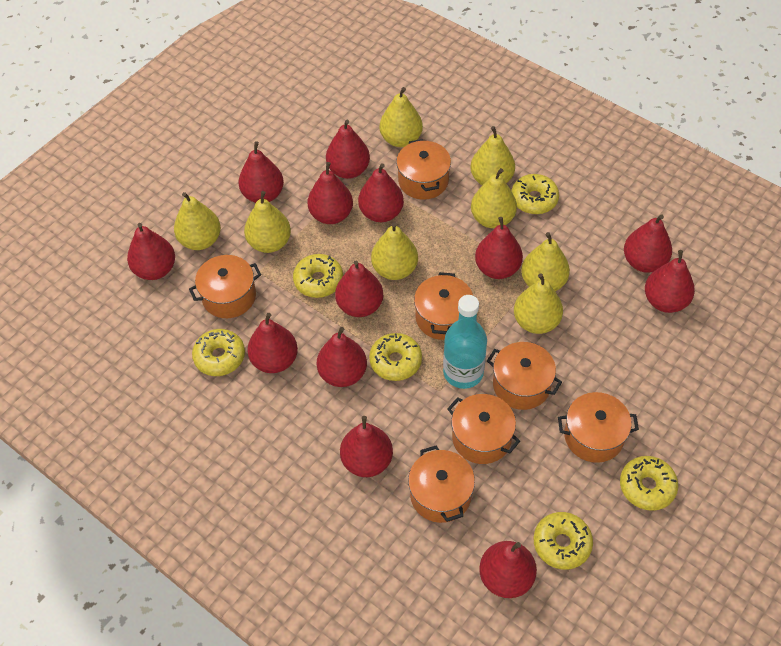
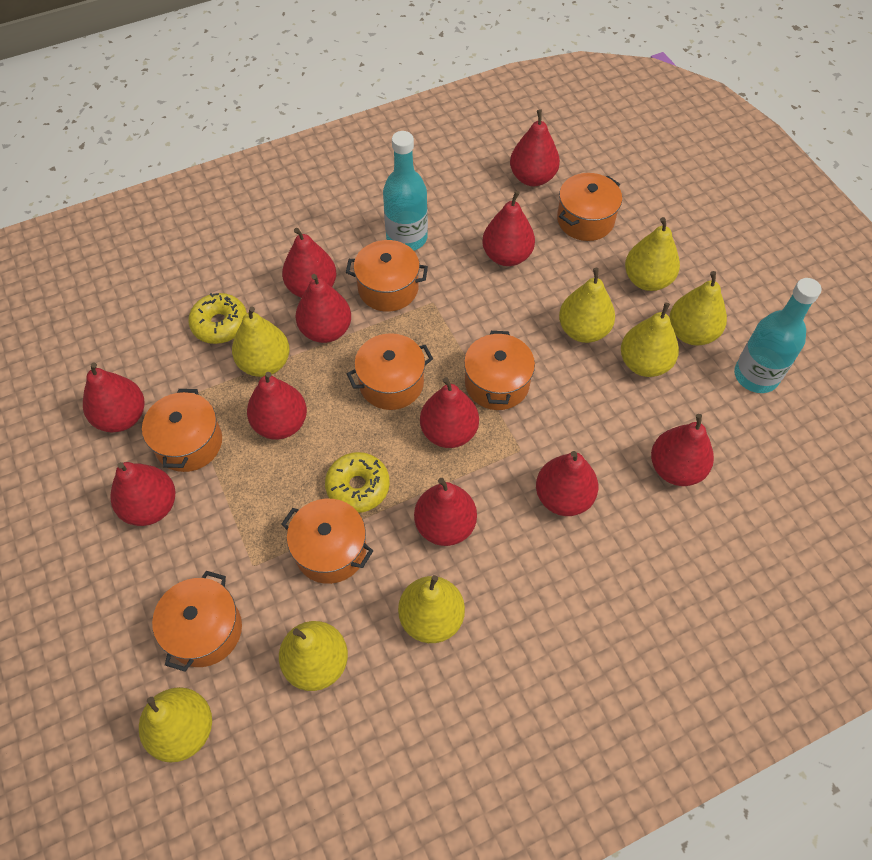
red pear: 13 -> 11
turquoise bottle: 1 -> 2
yellow donut: 6 -> 2

